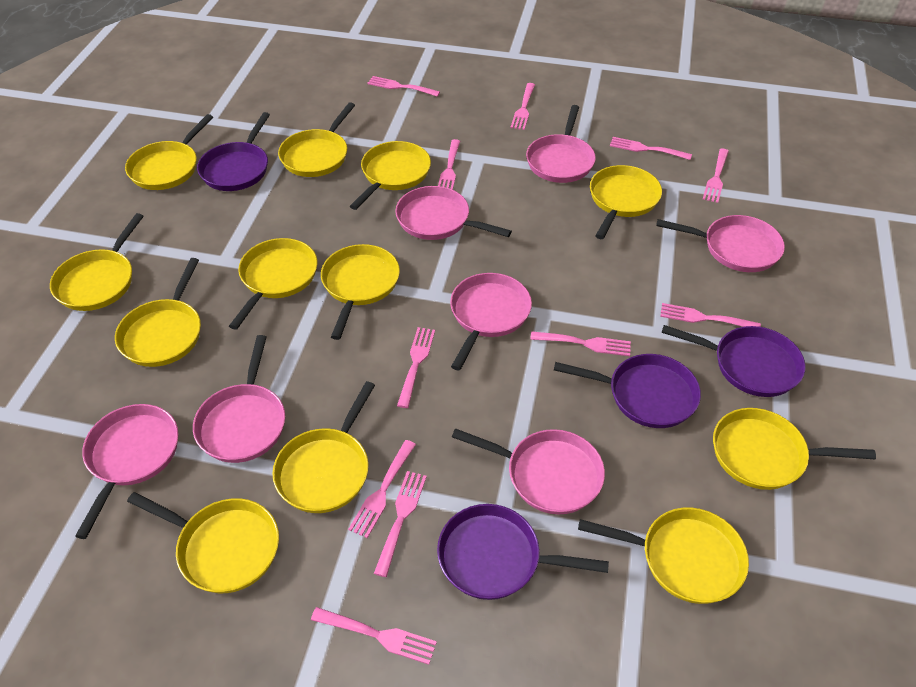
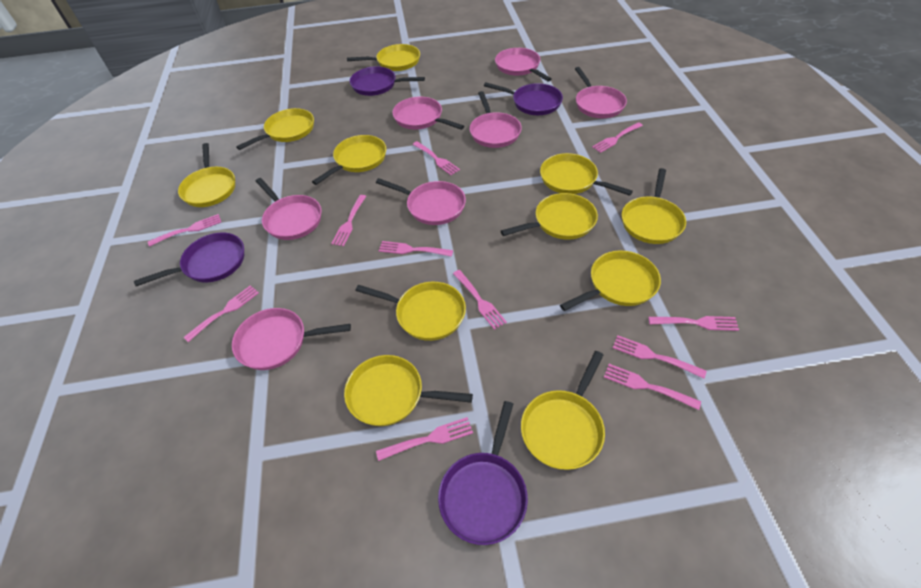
yellow pan: 12 -> 11

